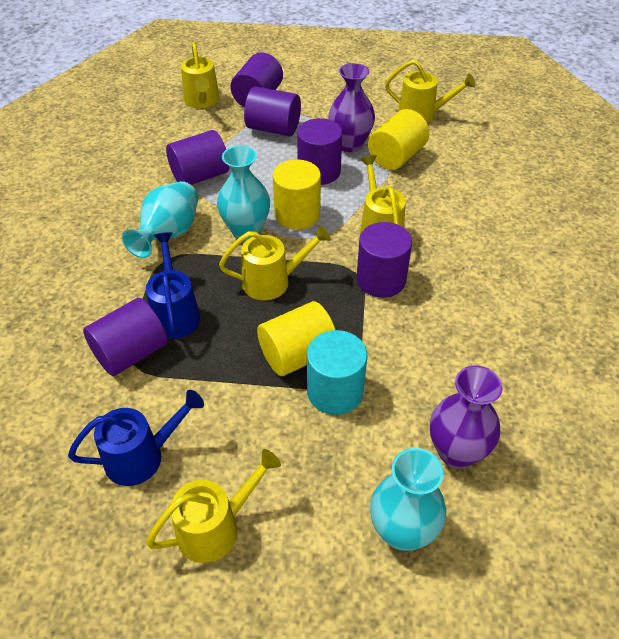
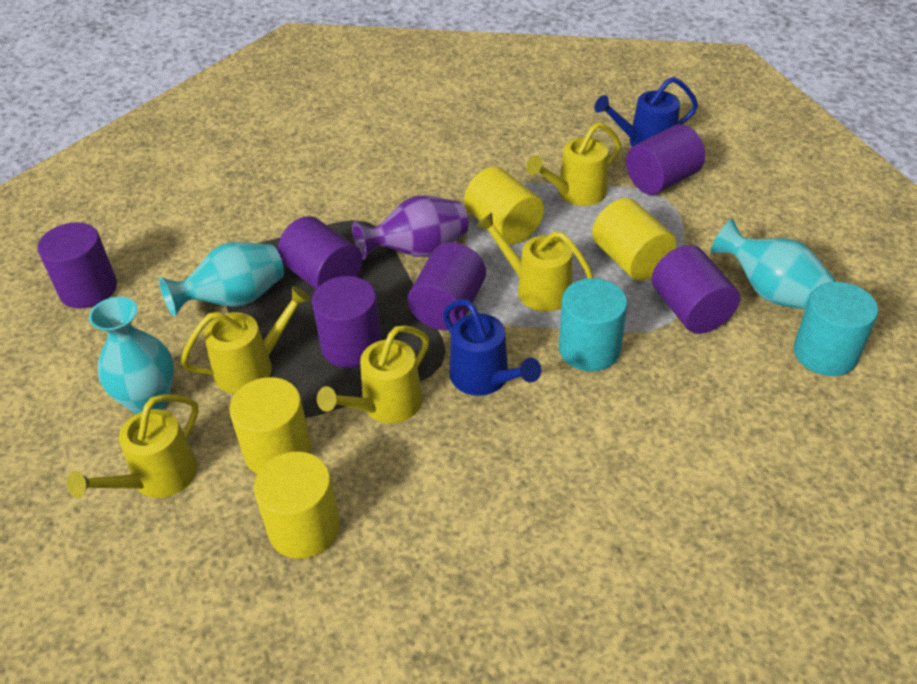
purple vase: 2 -> 1
turquoise cylinder: 1 -> 2
yellow cylinder: 3 -> 4

